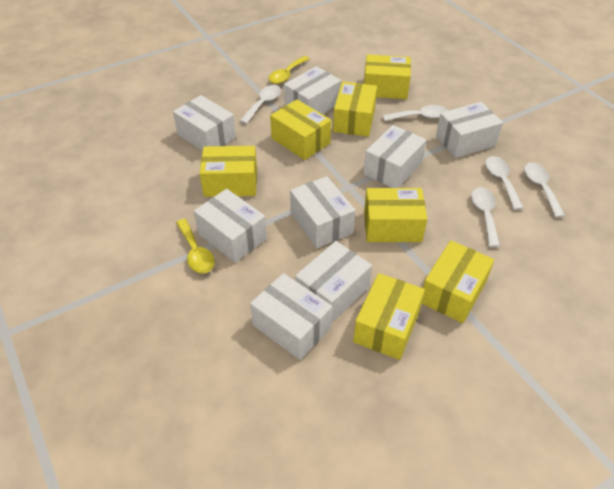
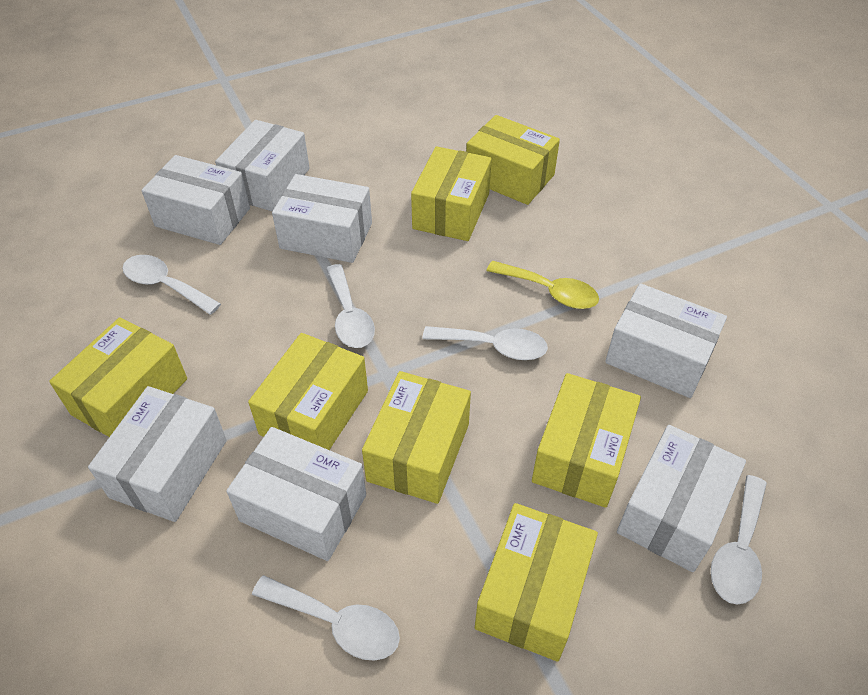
white box: 8 -> 7
yellow spoon: 2 -> 1

